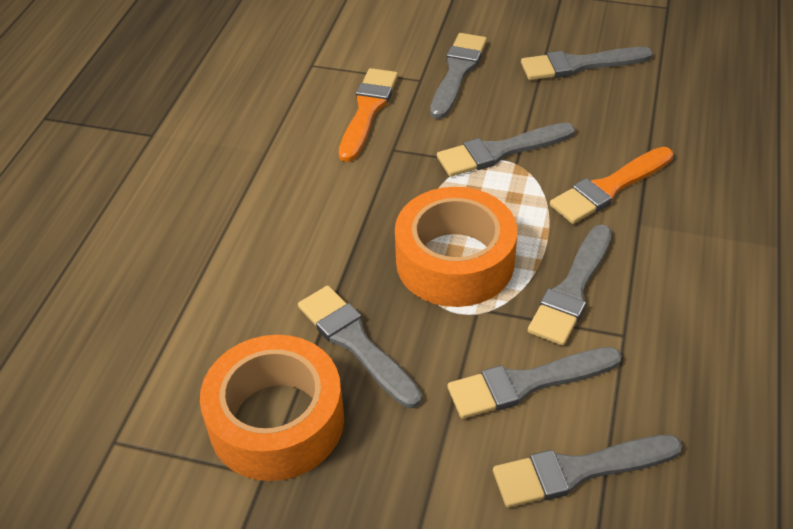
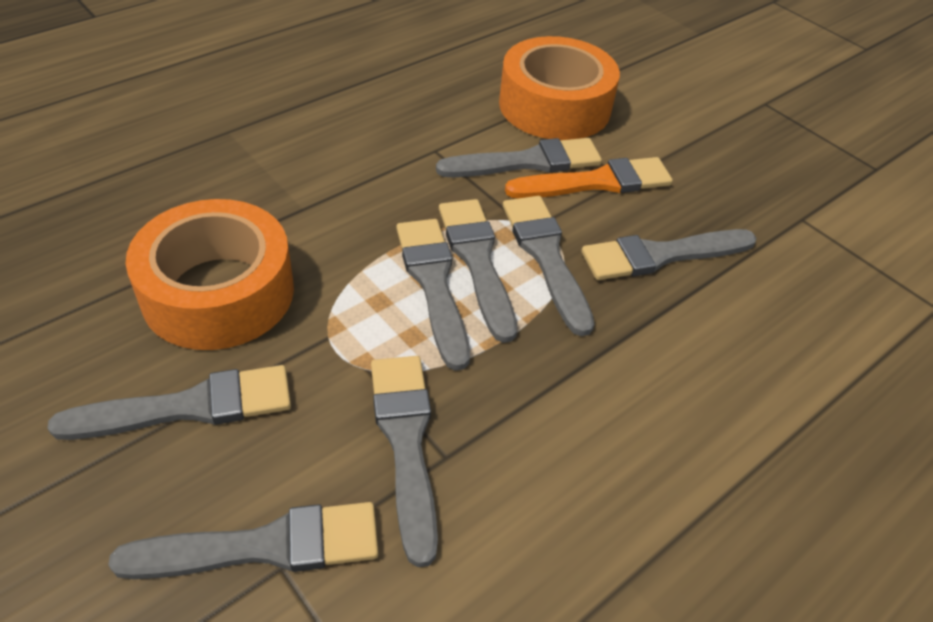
grey brush: 7 -> 8
orange brush: 2 -> 1

